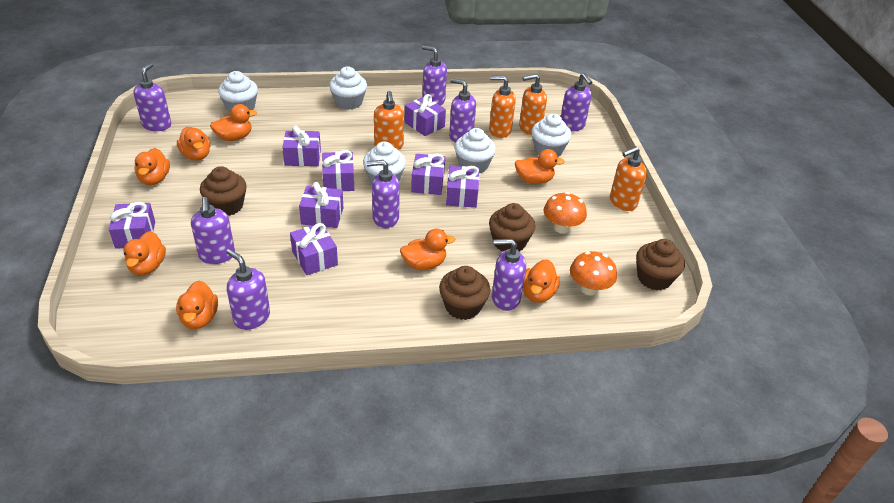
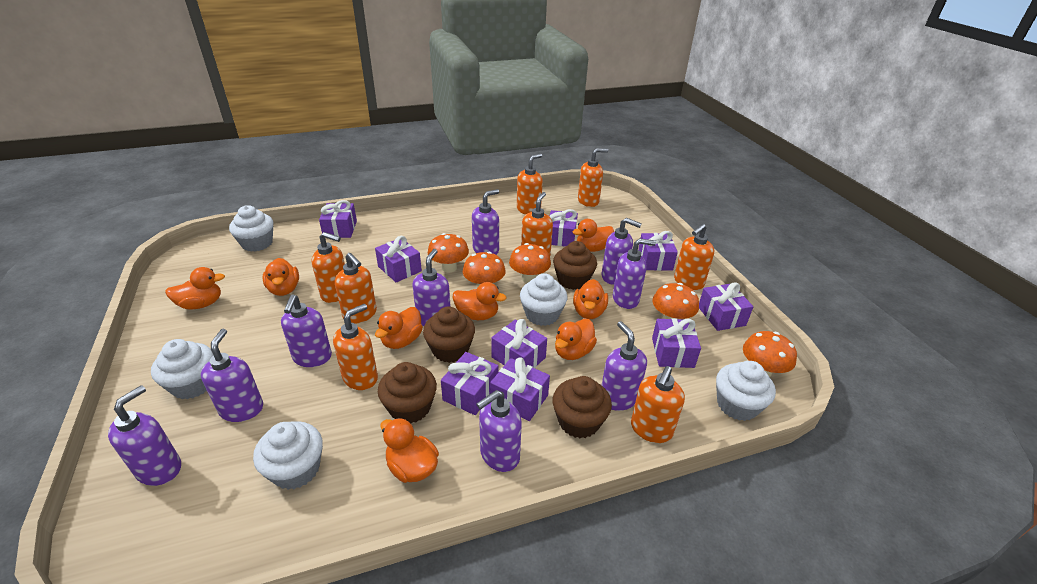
orange mushroom: 2 -> 5
orange soap dispenser: 4 -> 8
purple gift: 8 -> 9
purple soap dispenser: 8 -> 9

